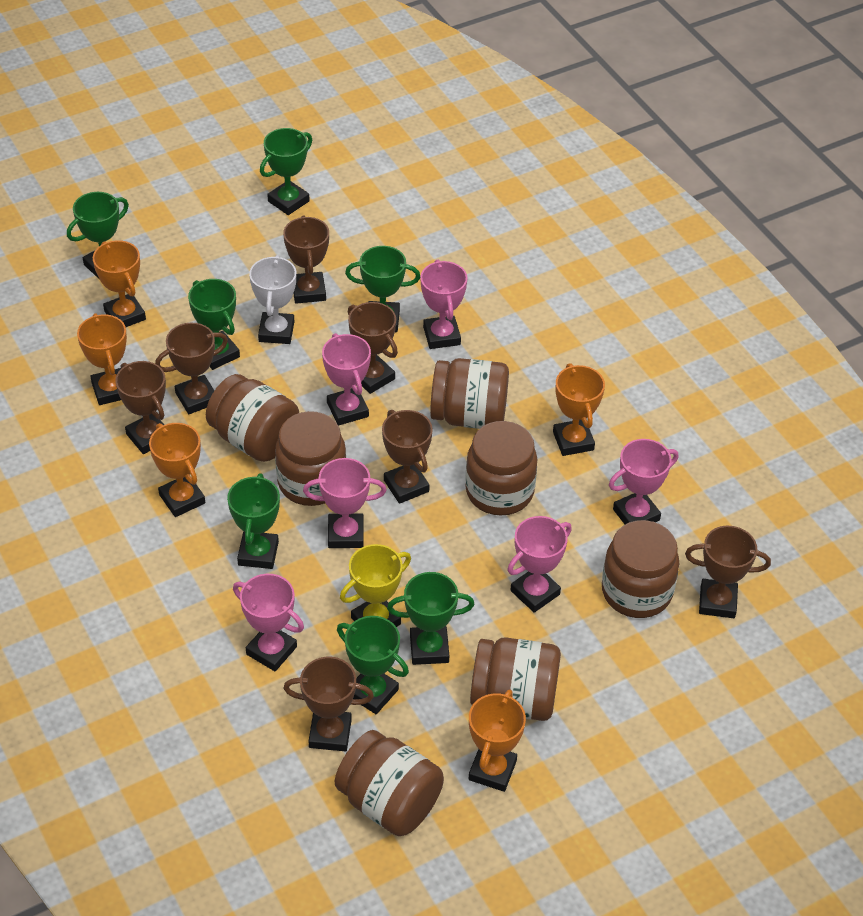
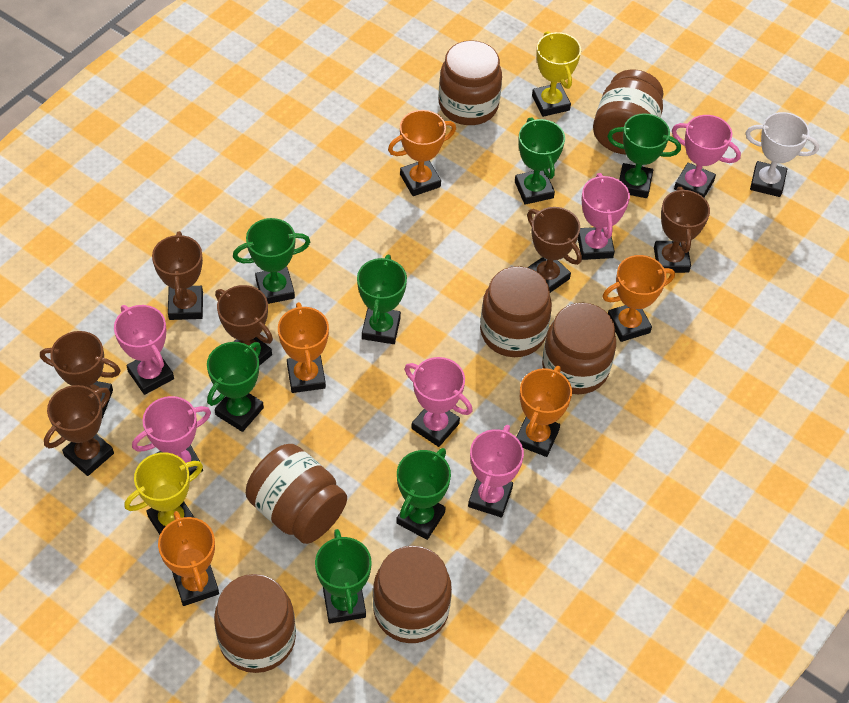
brown trophy: 7 -> 6
yellow trophy: 1 -> 2

